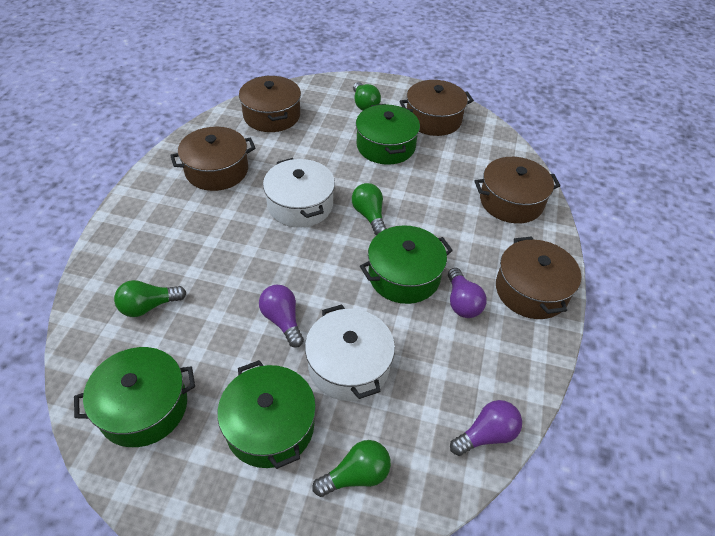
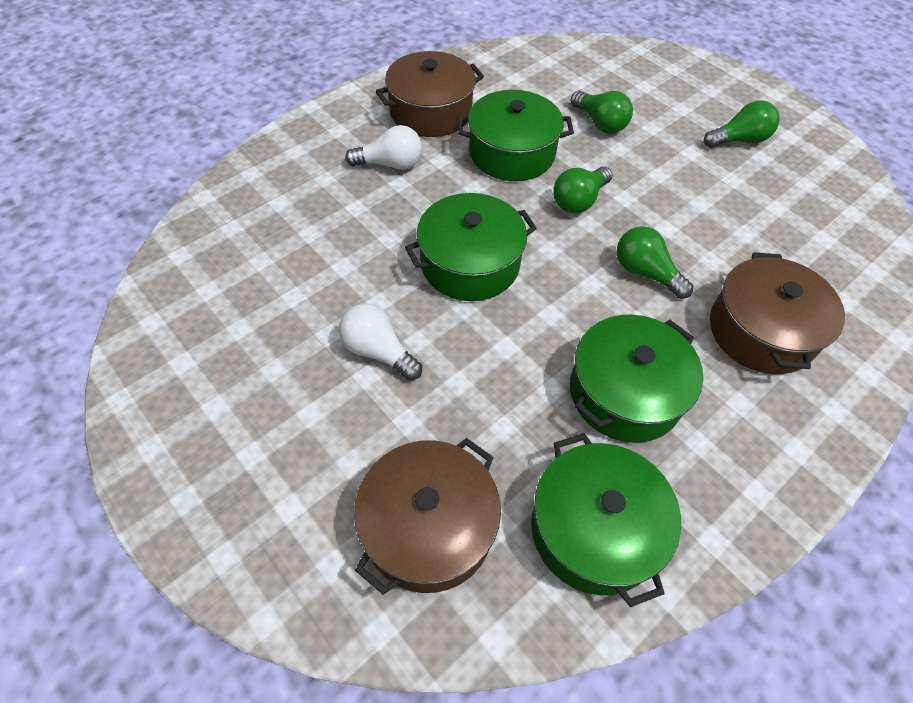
brown pot: 5 -> 3
purple light bulb: 3 -> 0
white light bulb: 0 -> 2
white pot: 2 -> 0

